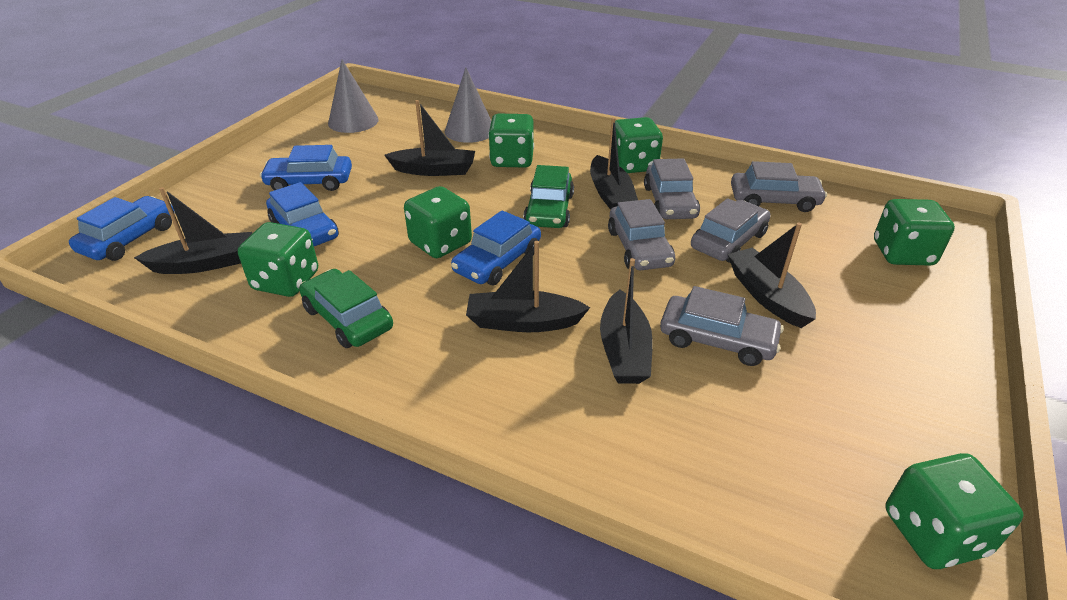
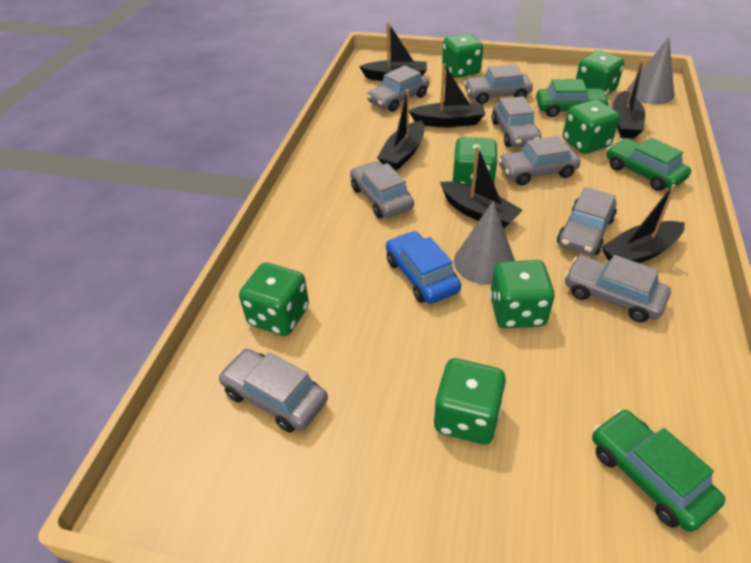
blue car: 4 -> 1
green car: 2 -> 3
green dice: 6 -> 7
grey car: 5 -> 8

